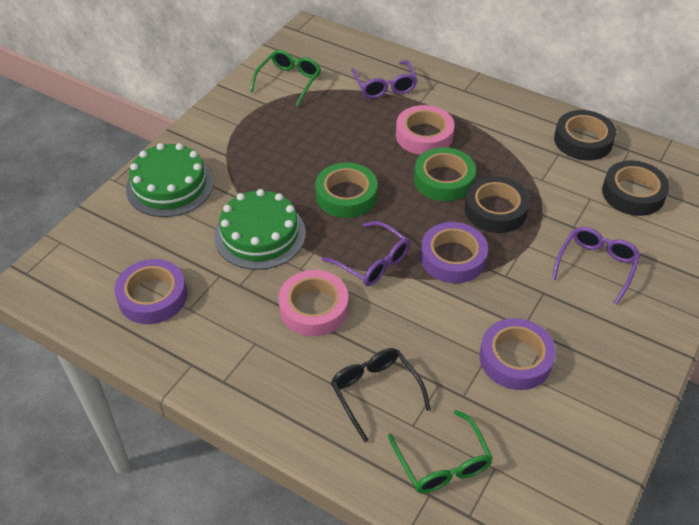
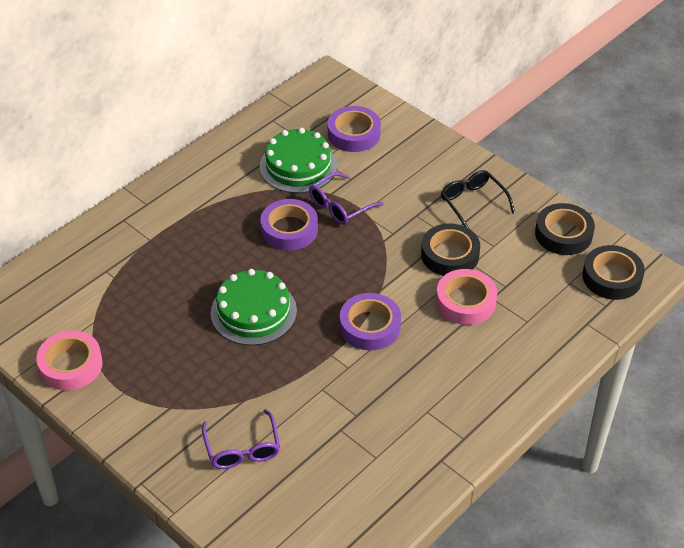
green glasses: 2 -> 0
green tape: 2 -> 0
purple glasses: 3 -> 2

